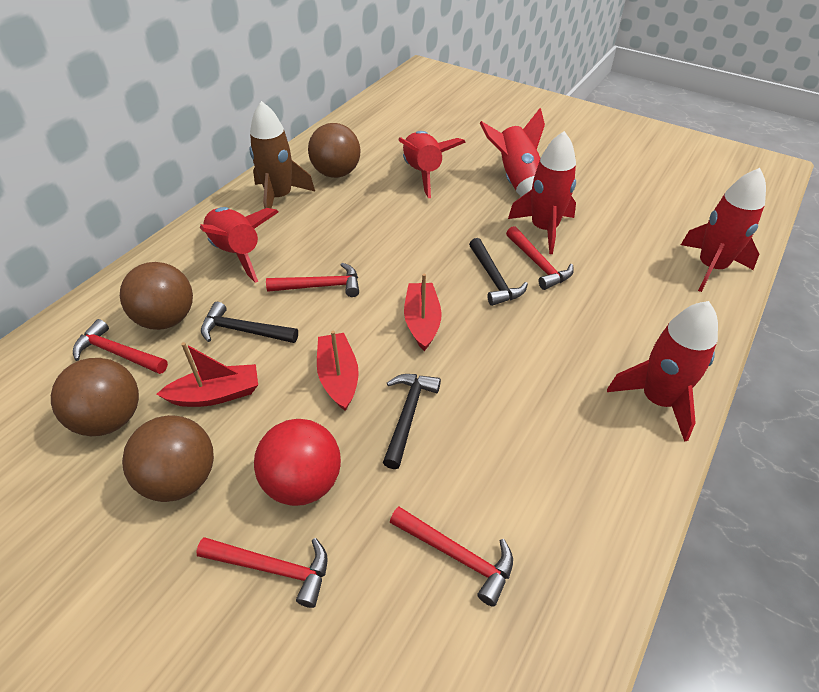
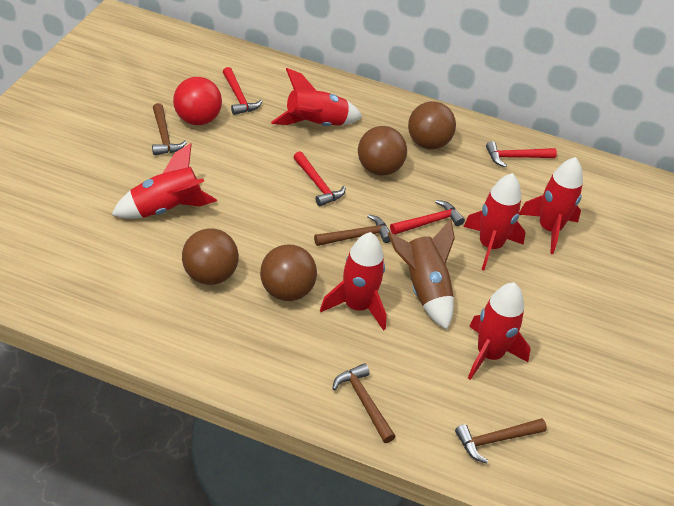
black hammer: 3 -> 0
brown hammer: 0 -> 4
red boat: 3 -> 0
red hammer: 5 -> 4

